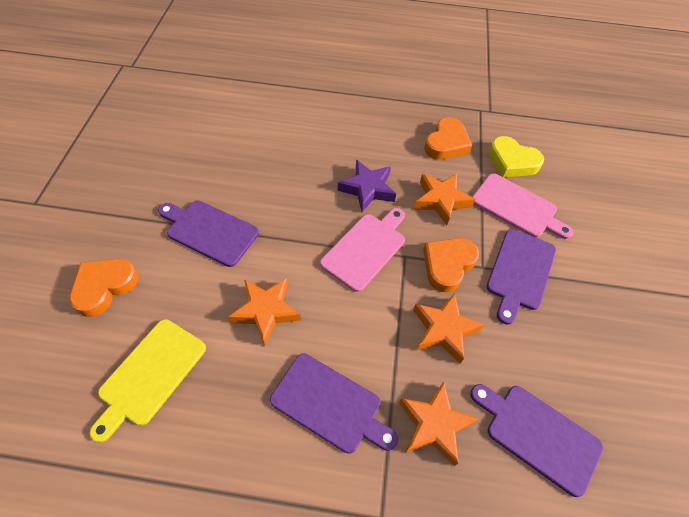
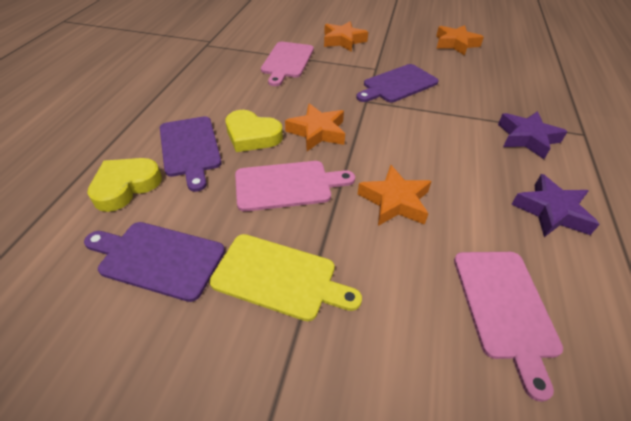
orange heart: 3 -> 0
pink cutting board: 2 -> 3
purple cutting board: 4 -> 3
purple star: 1 -> 2
yellow heart: 1 -> 2

